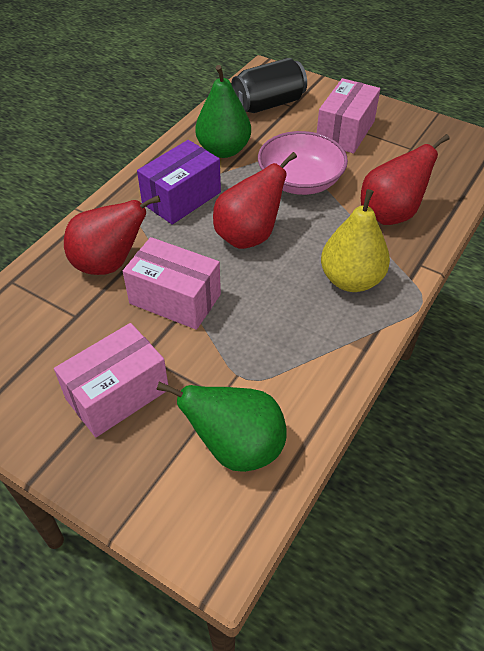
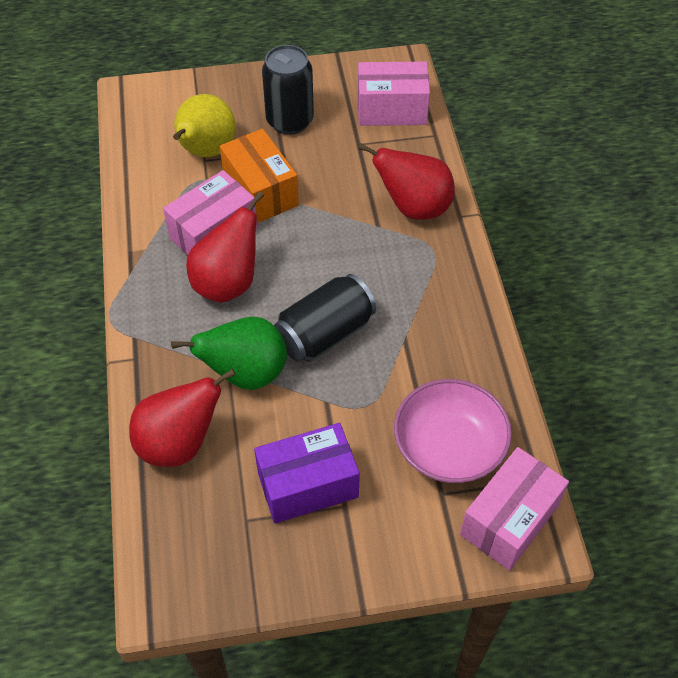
black can: 1 -> 2
green pear: 2 -> 1
orange box: 0 -> 1

